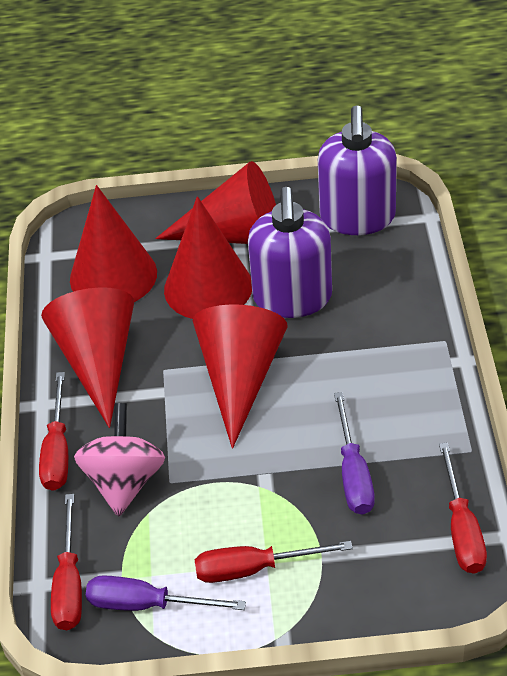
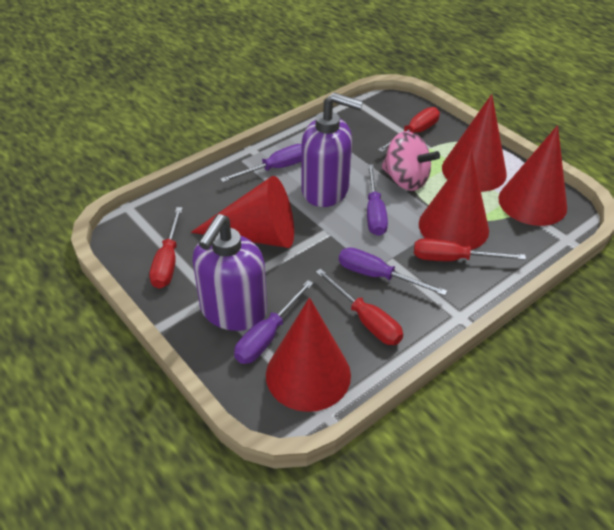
purple screwdriver: 2 -> 4

